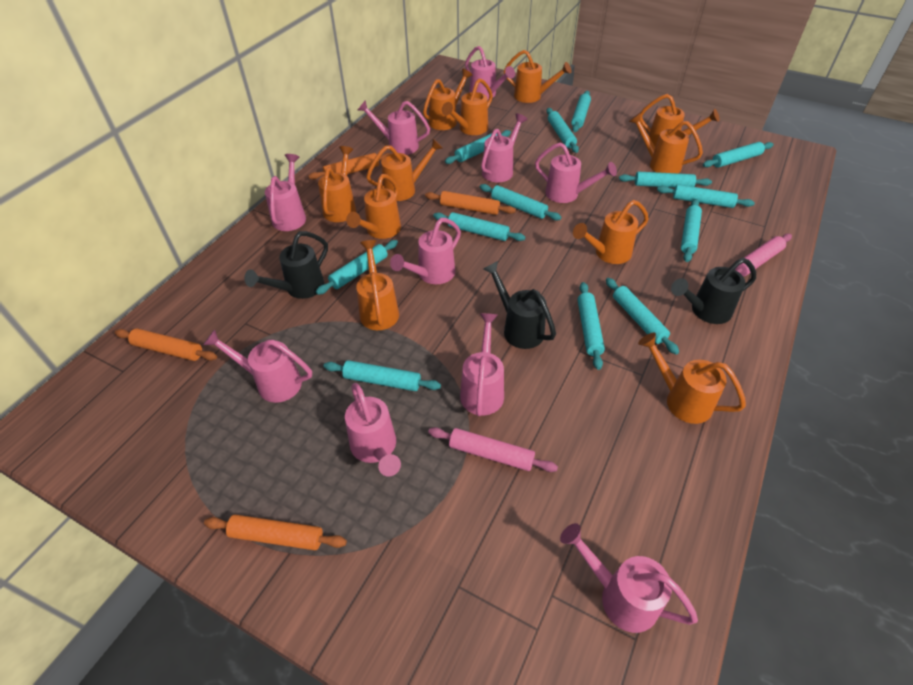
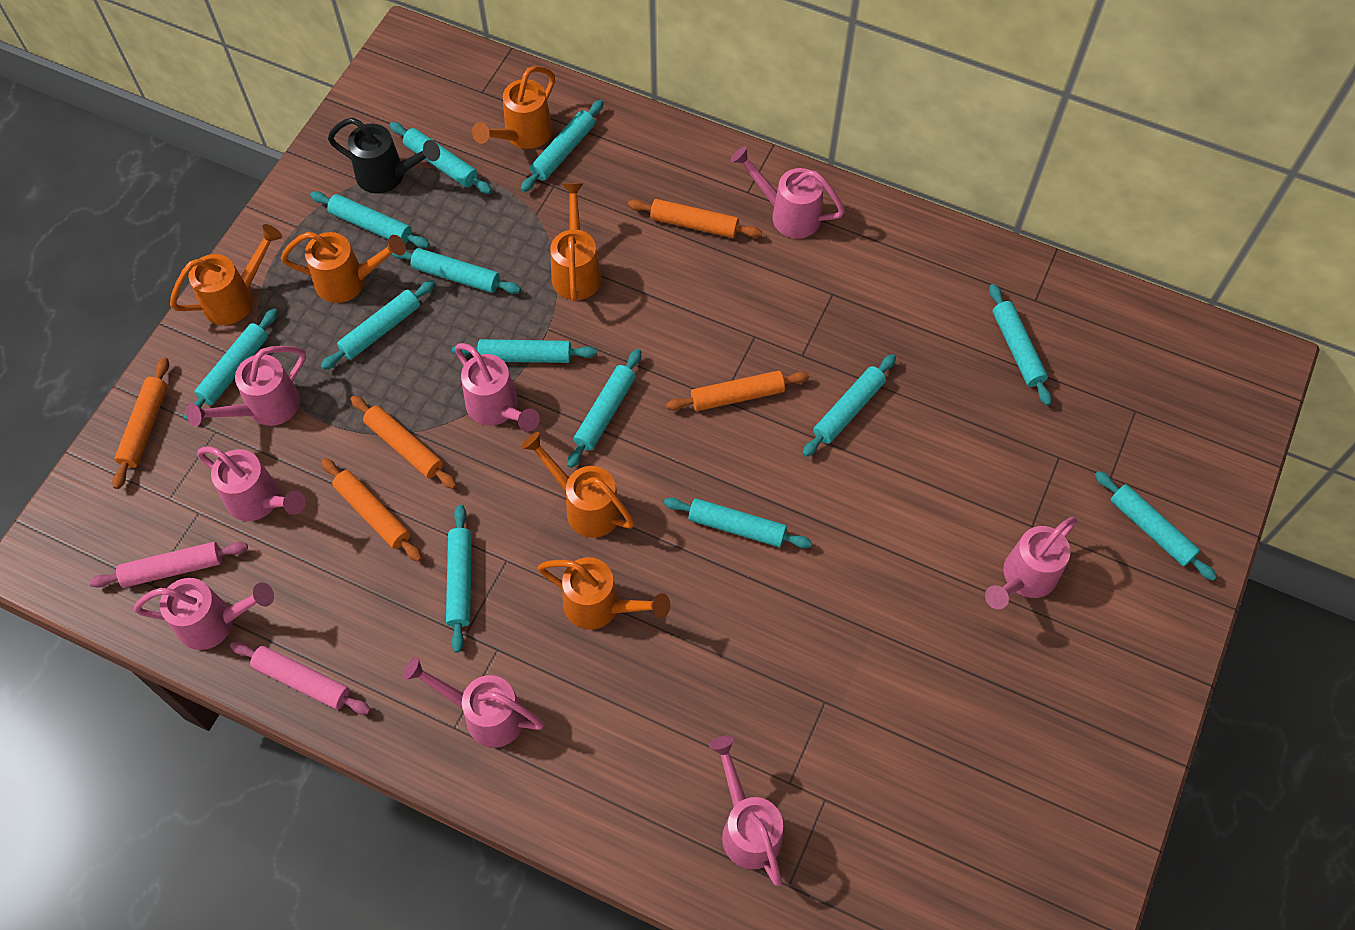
black watering can: 3 -> 1
orange rolling pin: 4 -> 5
orange watering can: 11 -> 6
pink watering can: 10 -> 8

